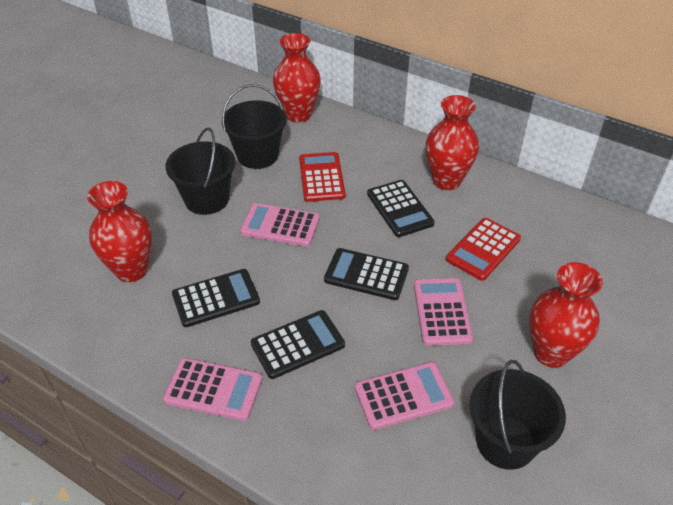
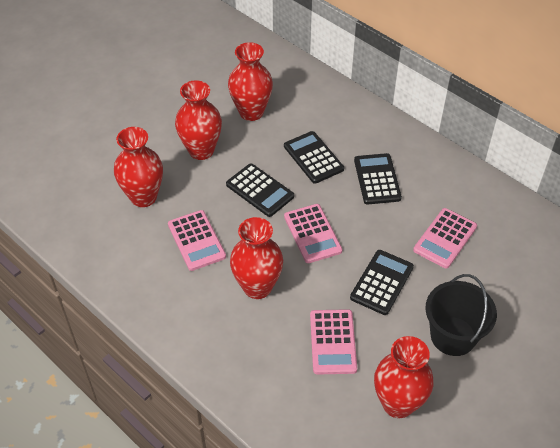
black bucket: 3 -> 1
red calculator: 2 -> 0
red vase: 4 -> 5

